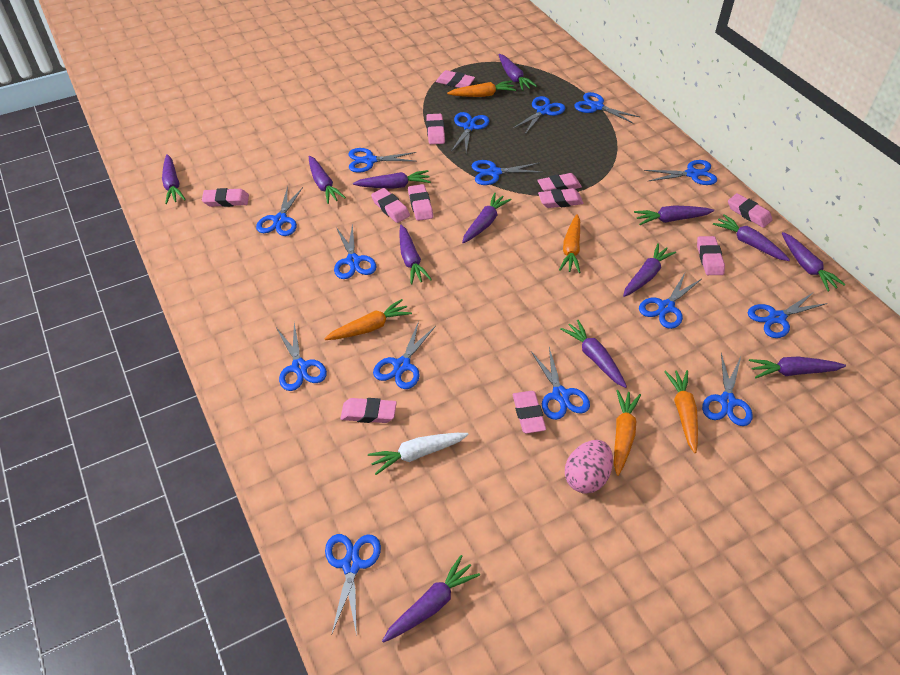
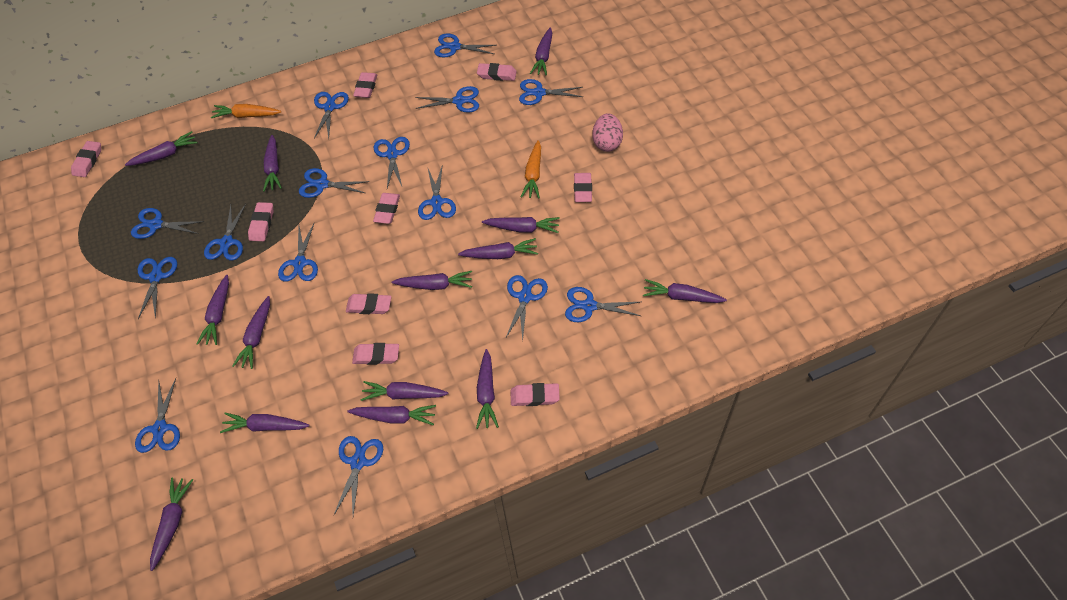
orange carrot: 5 -> 2
pink eraser: 11 -> 9
purple carrot: 13 -> 14
white carrot: 1 -> 0

